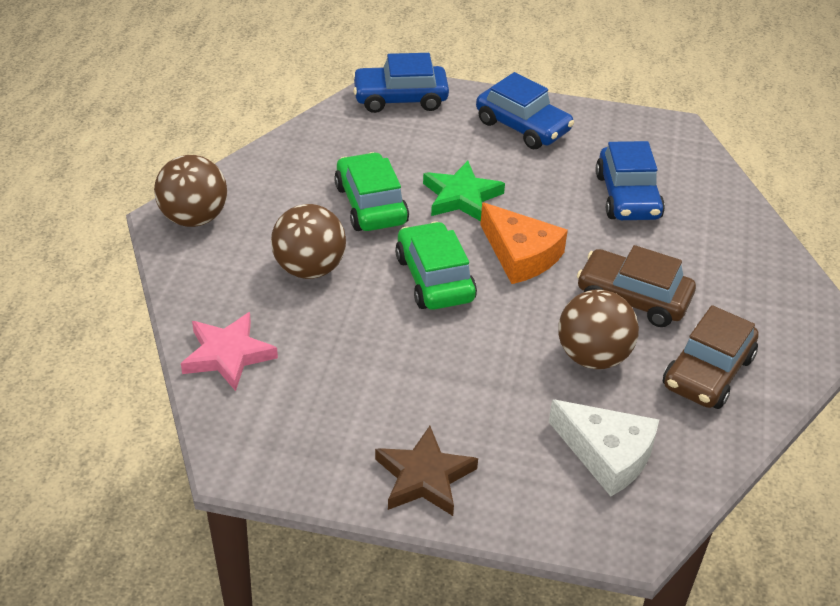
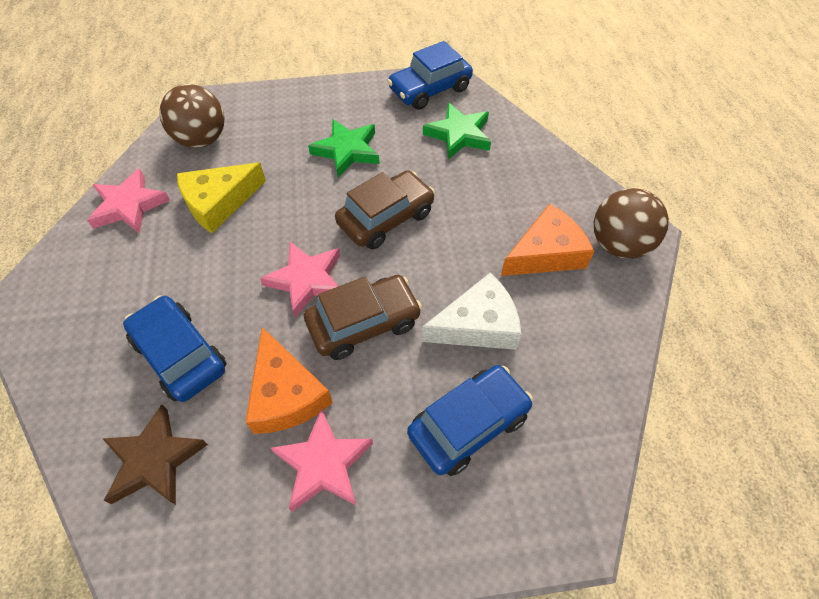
brown ball: 3 -> 2
green car: 2 -> 0
green star: 1 -> 2
orange cheese: 1 -> 2
pink star: 1 -> 3
yellow cheese: 0 -> 1

